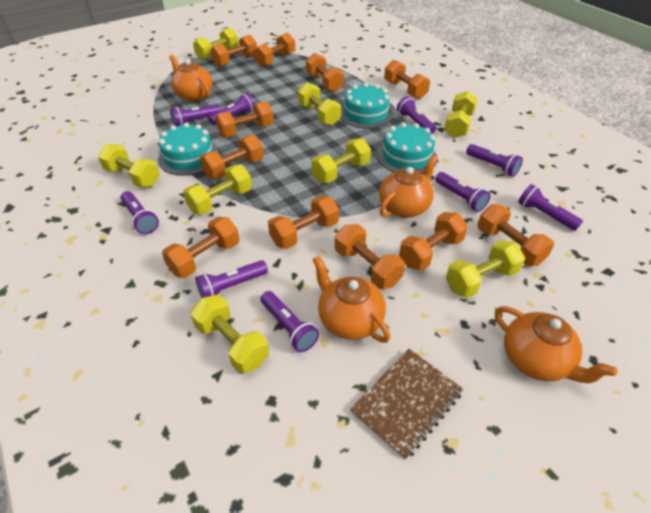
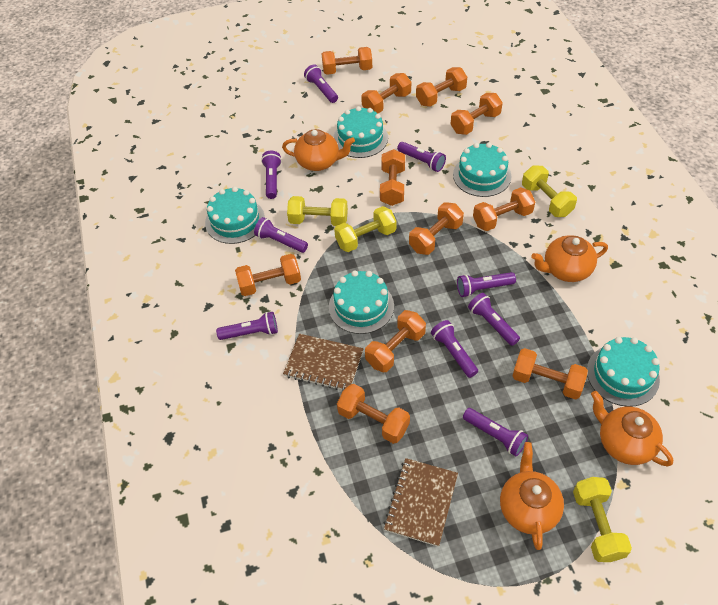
brown notebook: 1 -> 2
turquoise cake: 3 -> 5
yellow dumbbell: 8 -> 4

